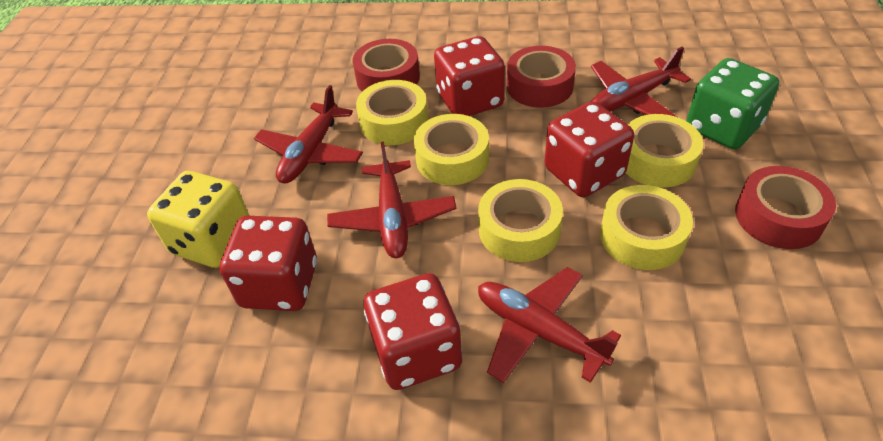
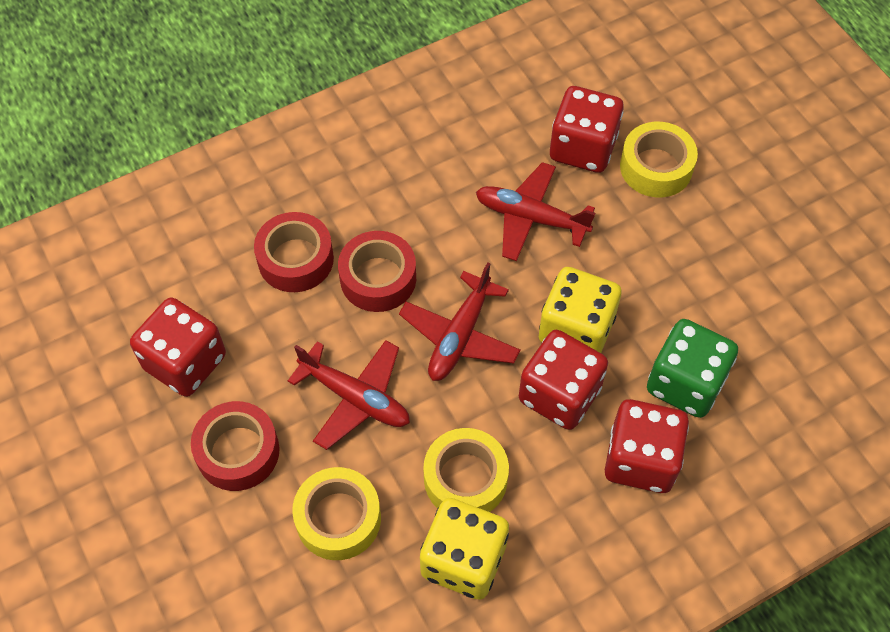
red plane: 4 -> 3
yellow dice: 1 -> 2
yellow tape: 5 -> 3

